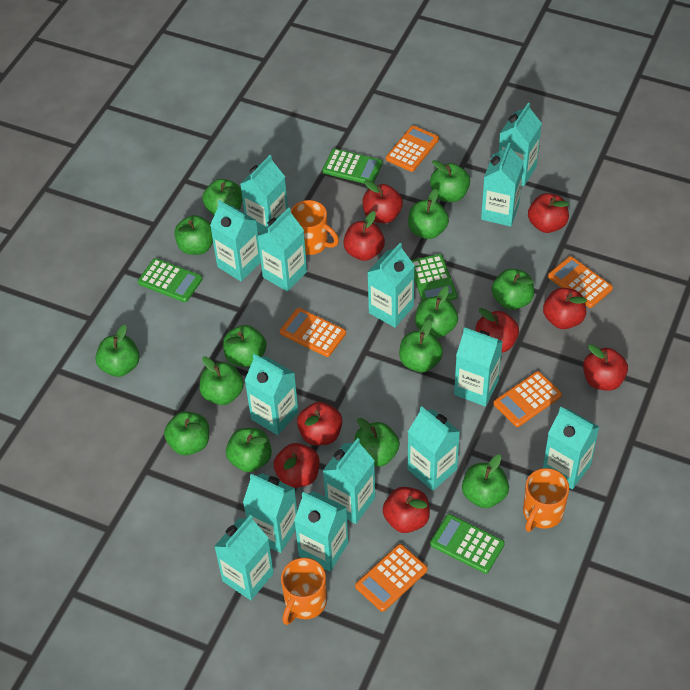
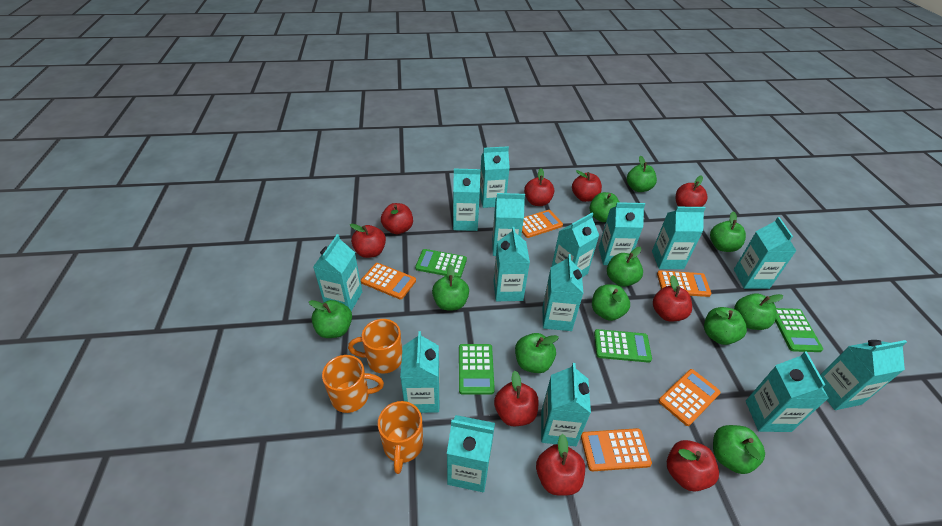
green apple: 14 -> 11
turquoise carton: 14 -> 15

